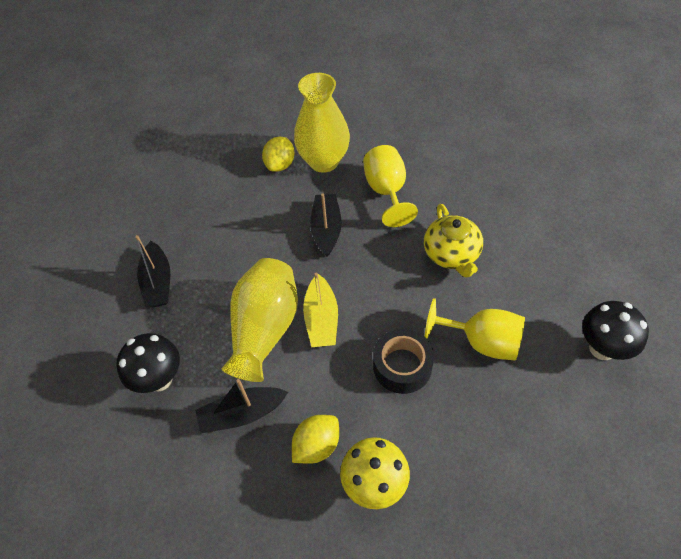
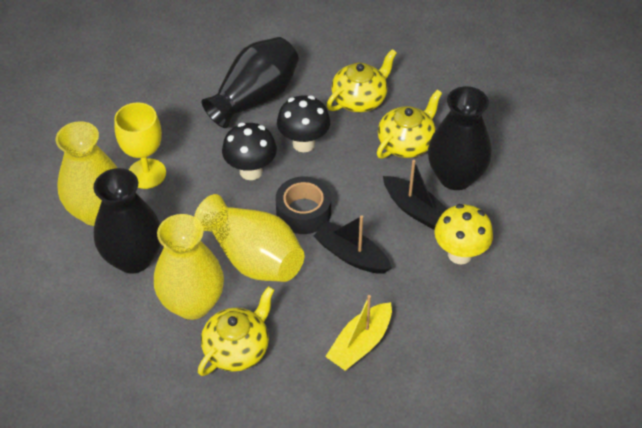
black boat: 3 -> 2
black vase: 0 -> 3
yellow goblet: 2 -> 1
yellow lemon: 2 -> 0
yellow teapot: 1 -> 3
yellow vase: 2 -> 3

